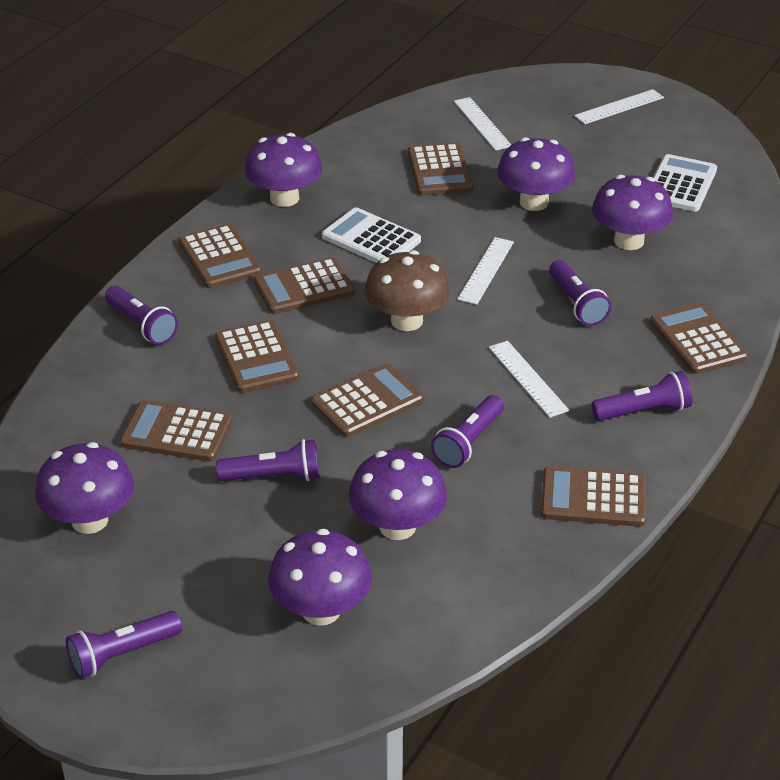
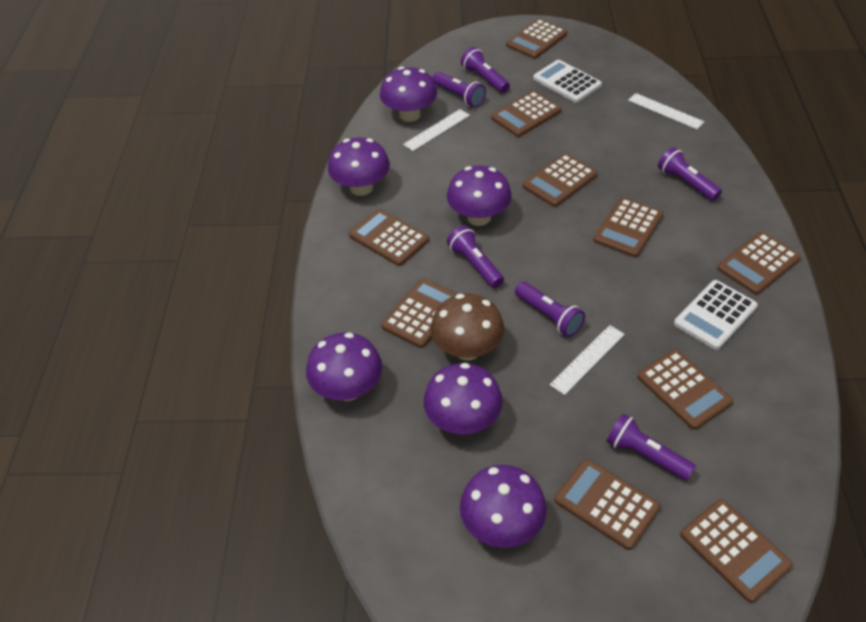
brown calculator: 8 -> 10
white ruler: 4 -> 3

